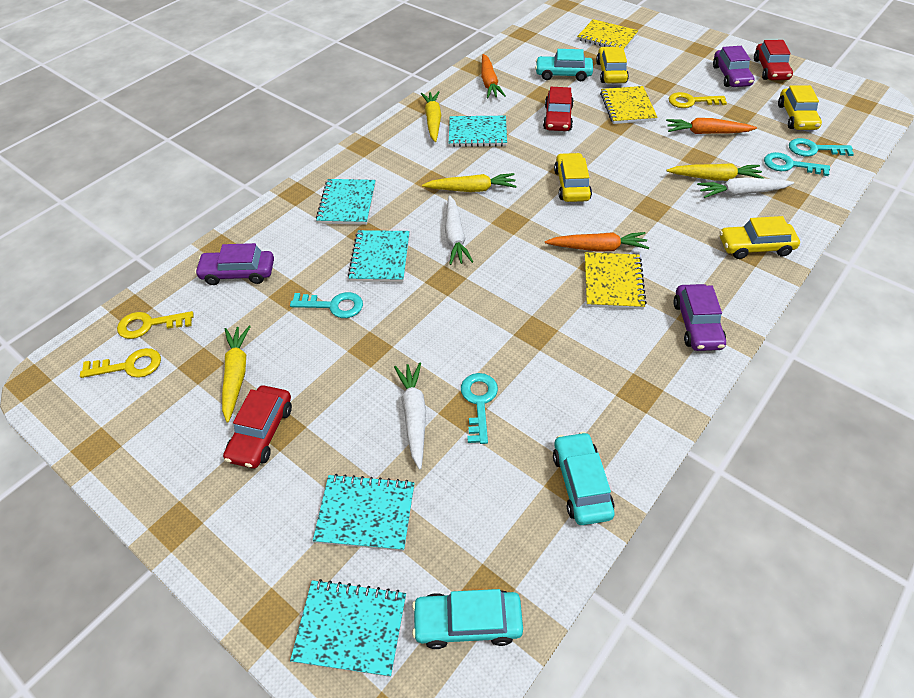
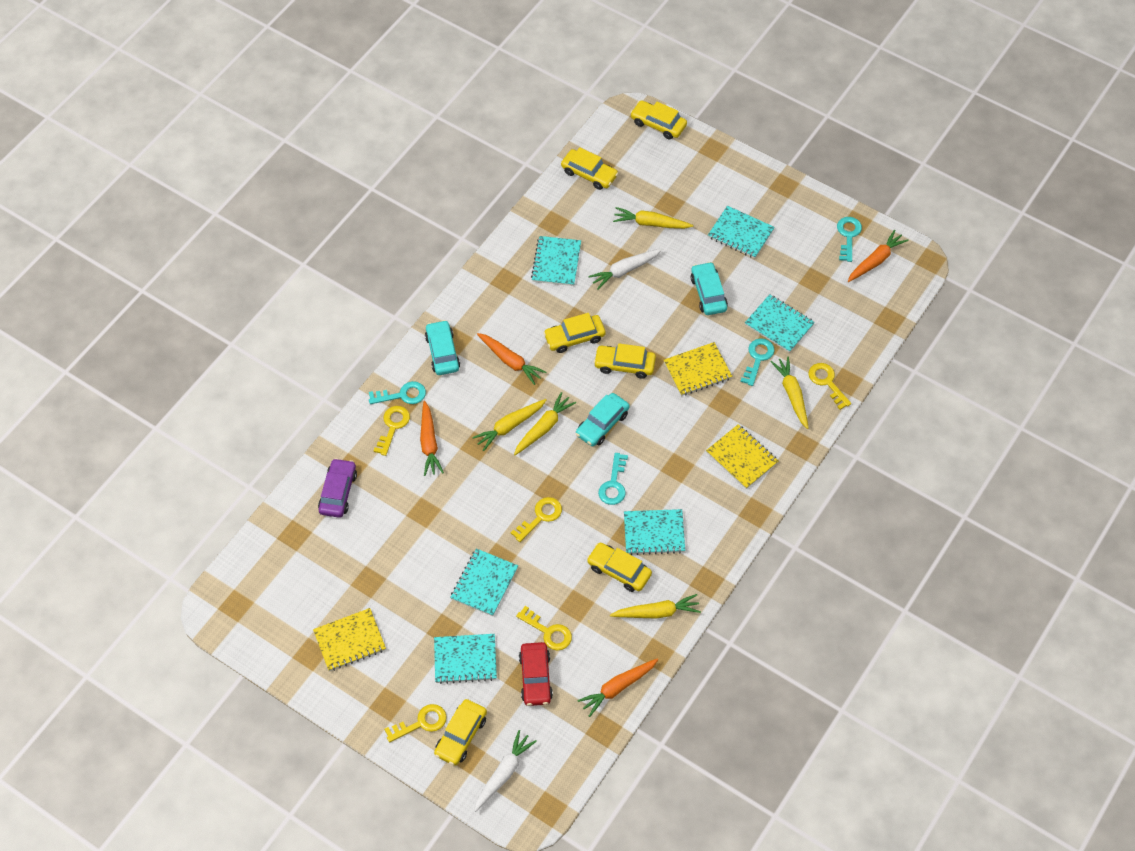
orange carrot: 3 -> 4
purple car: 3 -> 1
red car: 3 -> 1
turquoise notebook: 5 -> 6
white carrot: 3 -> 2
yellow car: 4 -> 6
yellow carrot: 4 -> 5
yellow key: 3 -> 5

